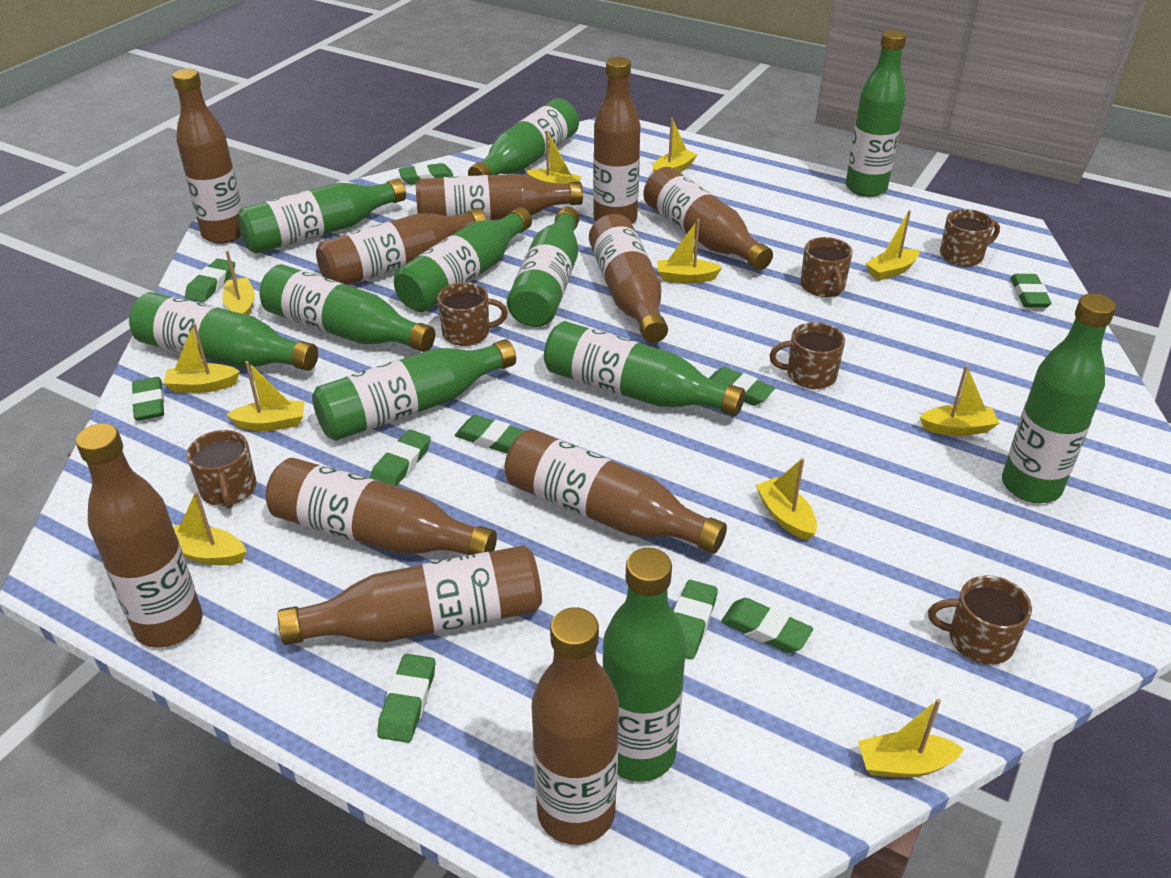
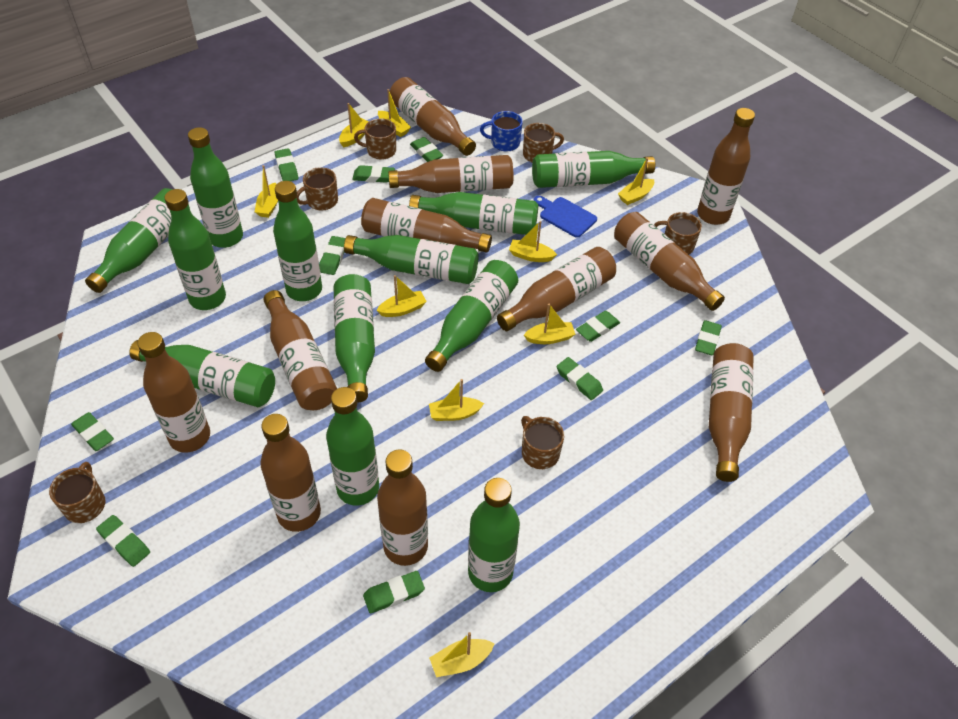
blue cutting board: 0 -> 1
blue mug: 0 -> 1
green bottle: 11 -> 12
yellow boat: 11 -> 9

